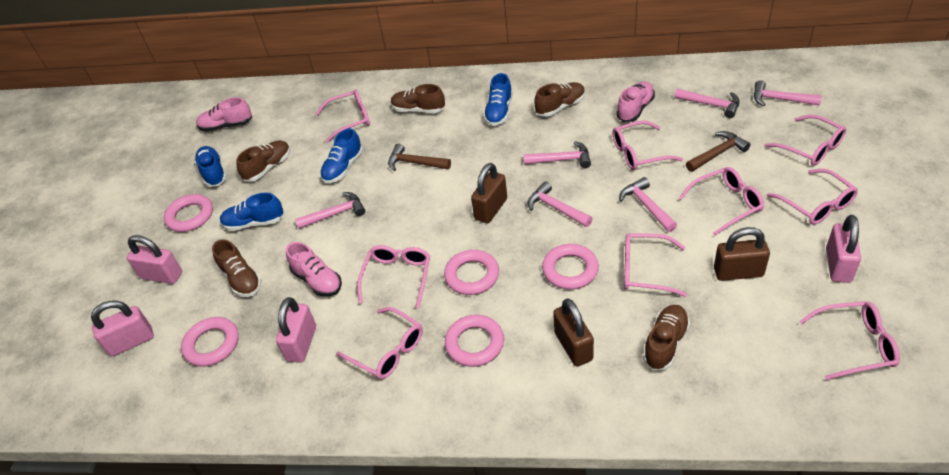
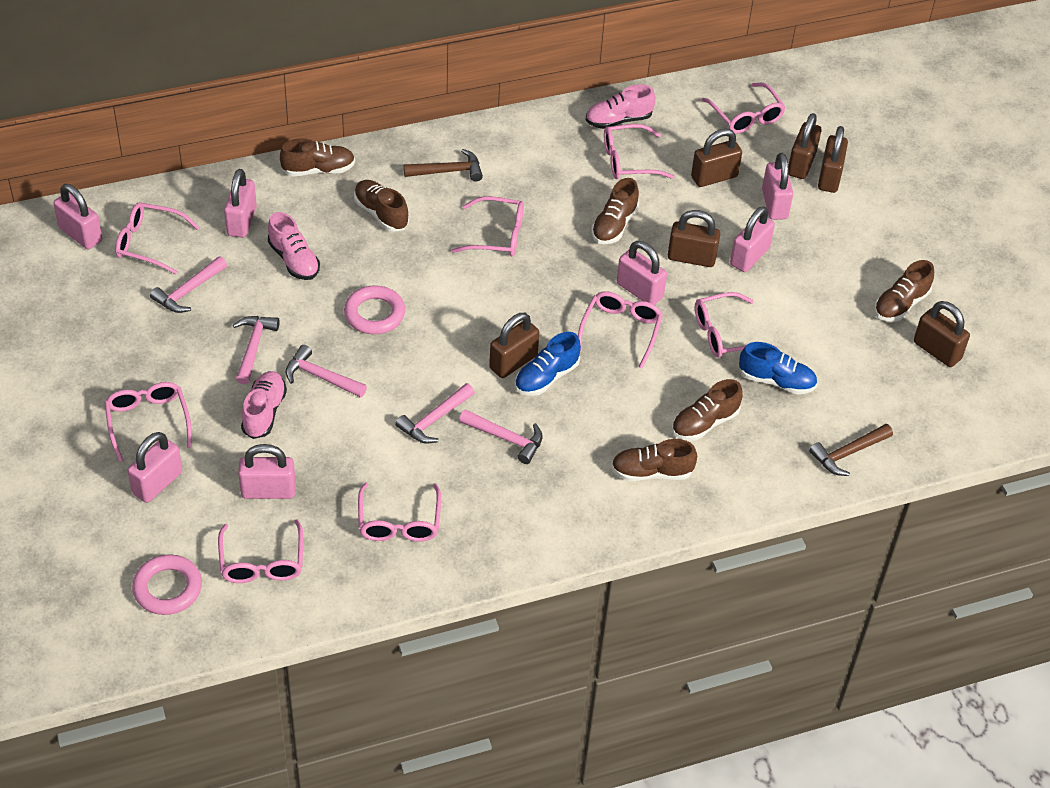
blue shoe: 4 -> 2
brown padlock: 3 -> 6
brown shoe: 5 -> 6
pink hammer: 6 -> 5
pink padlock: 4 -> 7
pink ring: 5 -> 2

